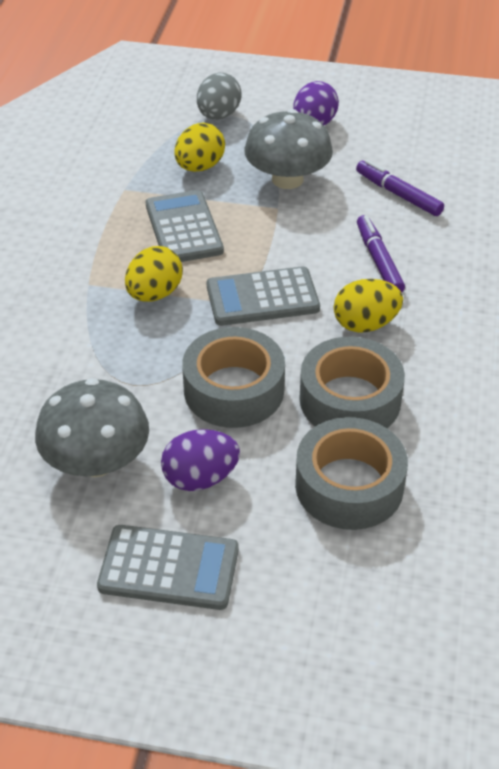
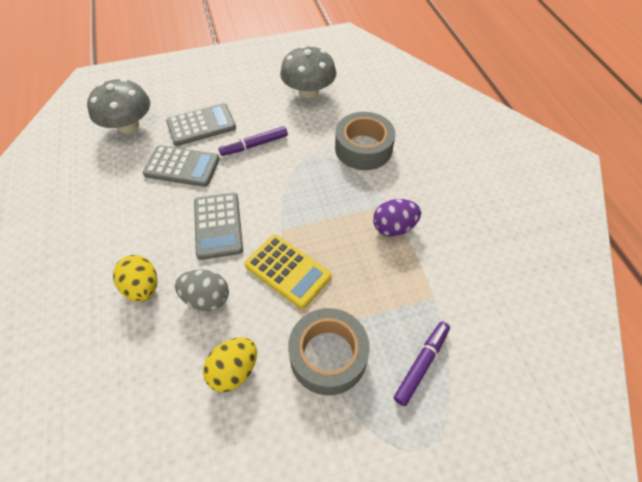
grey tape: 3 -> 2
purple egg: 2 -> 1
yellow calculator: 0 -> 1
yellow egg: 3 -> 2

